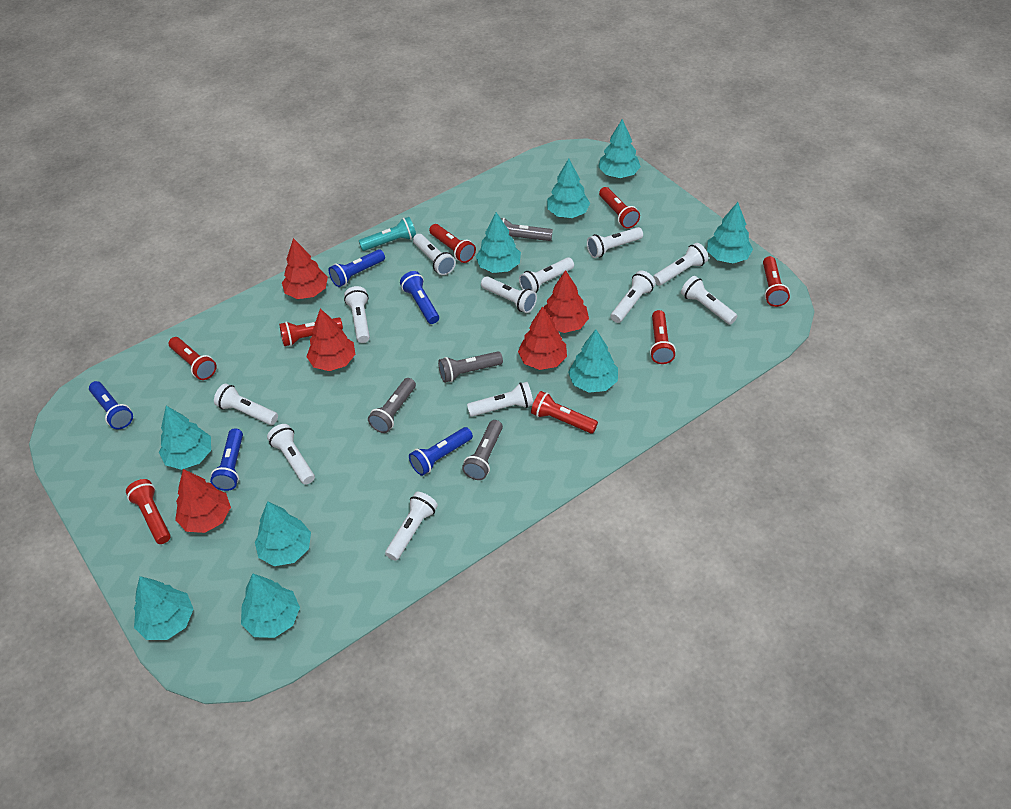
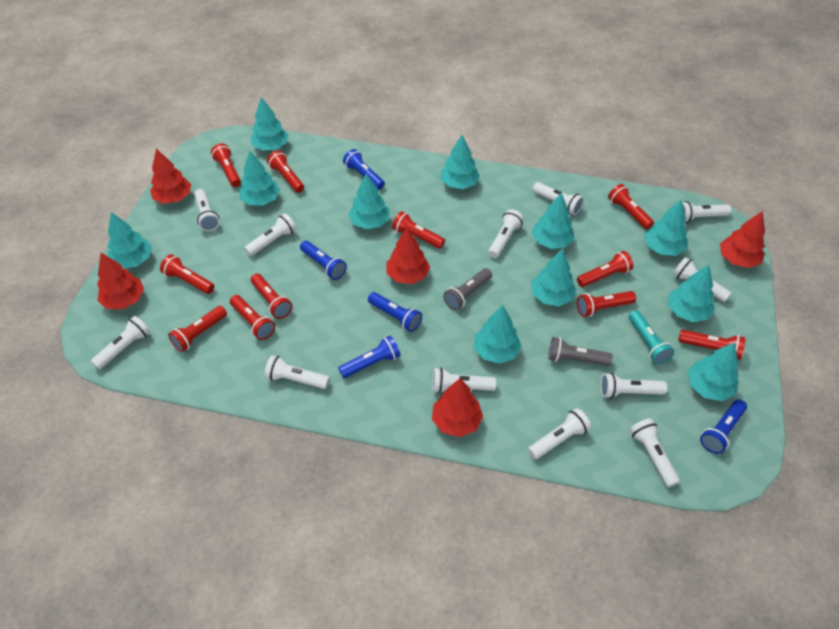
grey flashlight: 4 -> 2
red flashlight: 8 -> 11
turquoise tree: 9 -> 11

